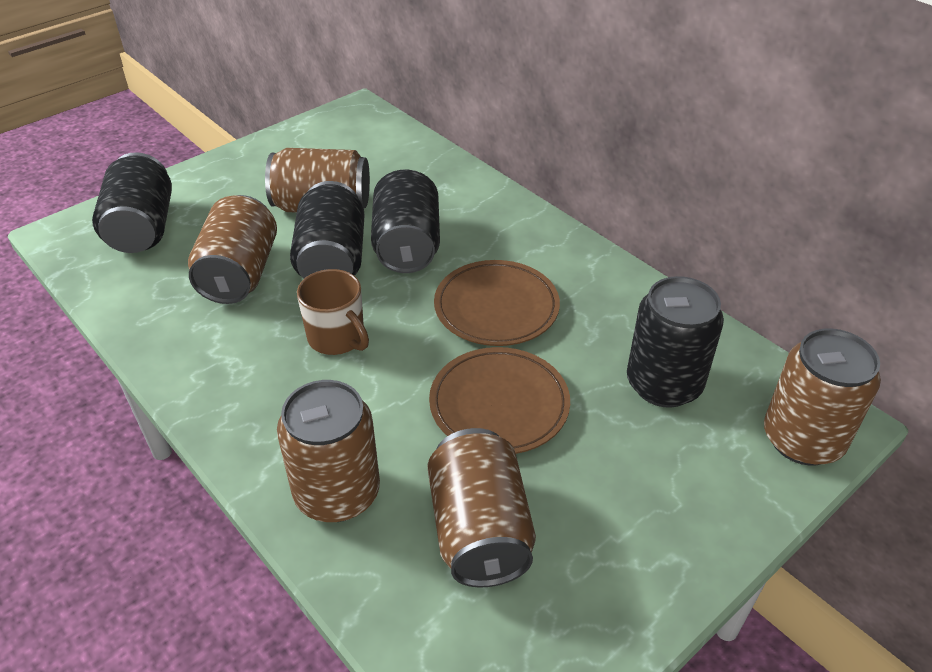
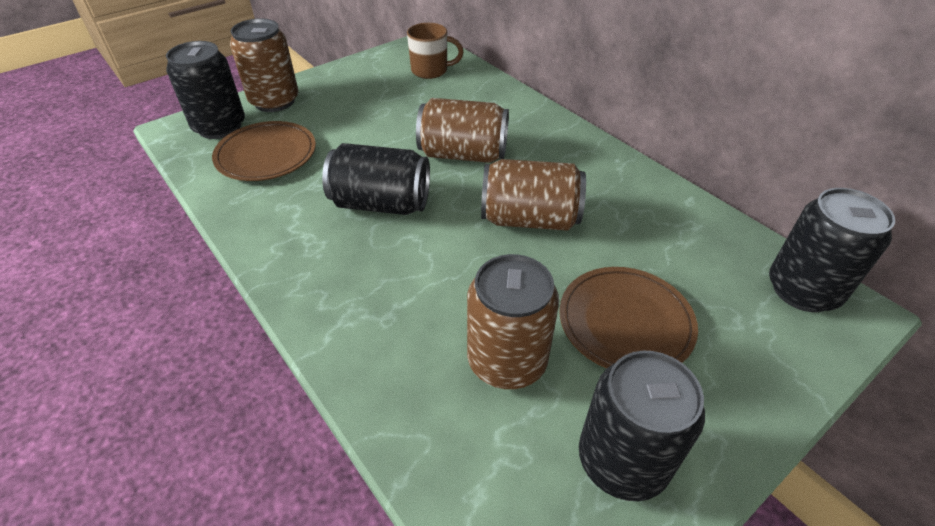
brown can: 5 -> 4

